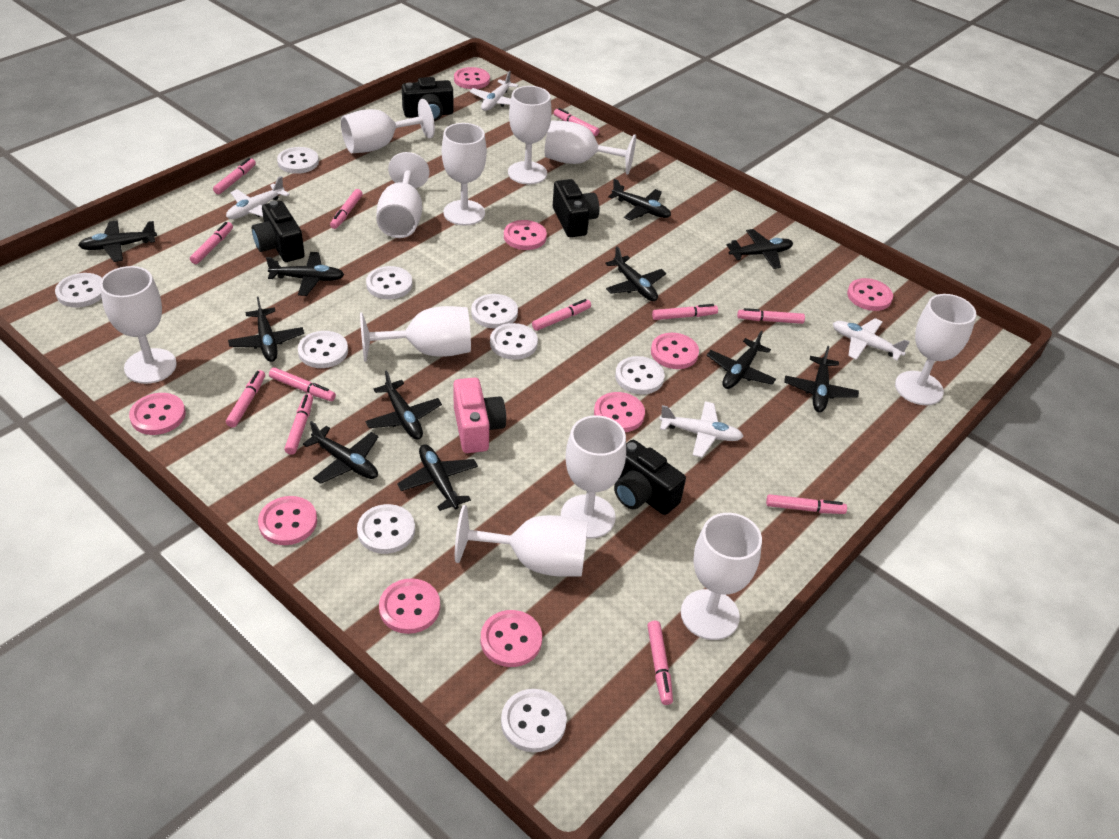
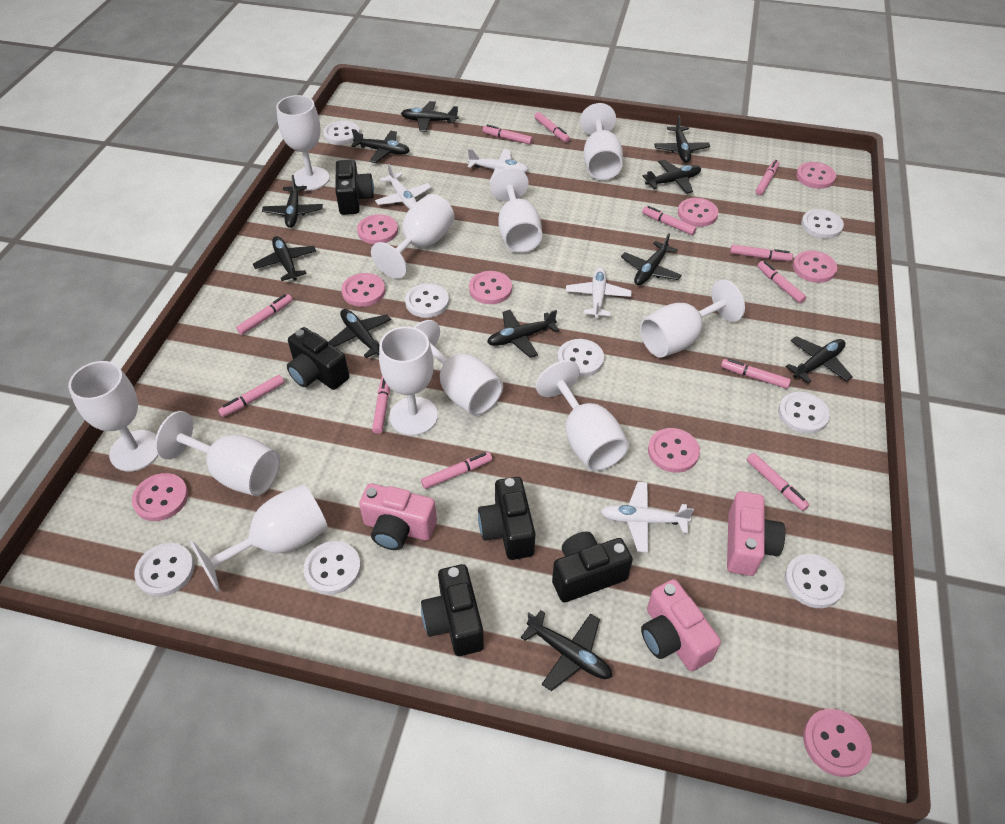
black camera: 4 -> 5
pink camera: 1 -> 3
white button: 9 -> 8

